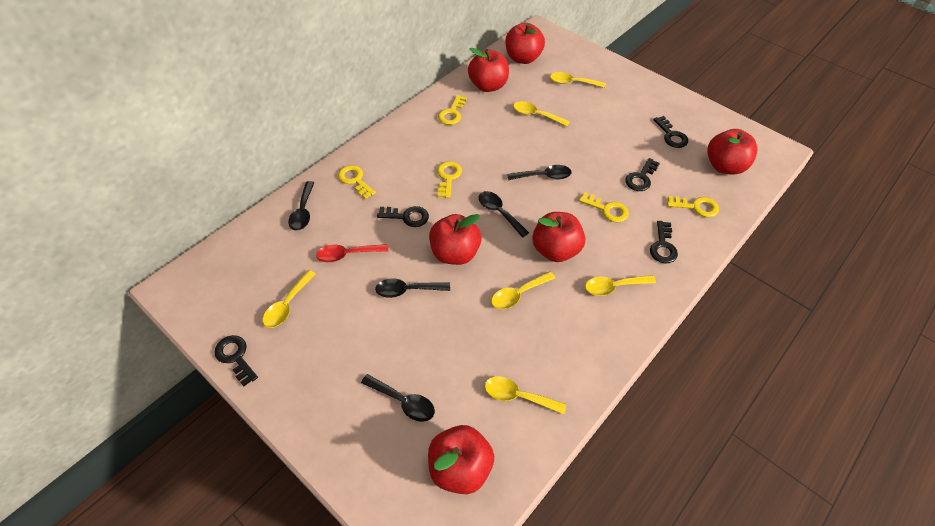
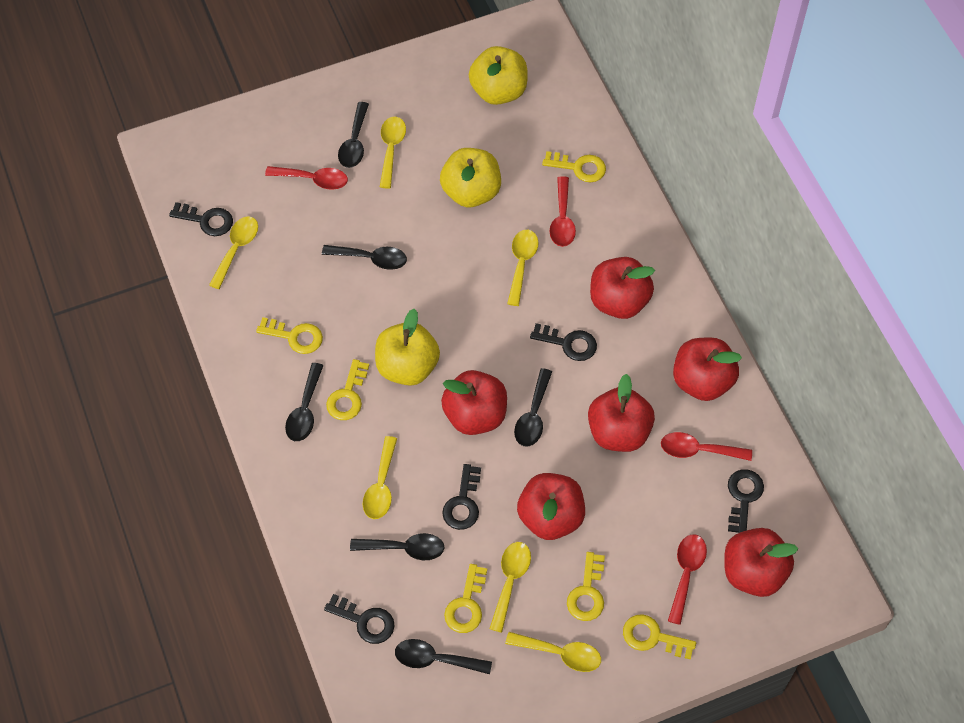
black spoon: 5 -> 6
red spoon: 1 -> 4
yellow apple: 0 -> 3
yellow key: 5 -> 6

